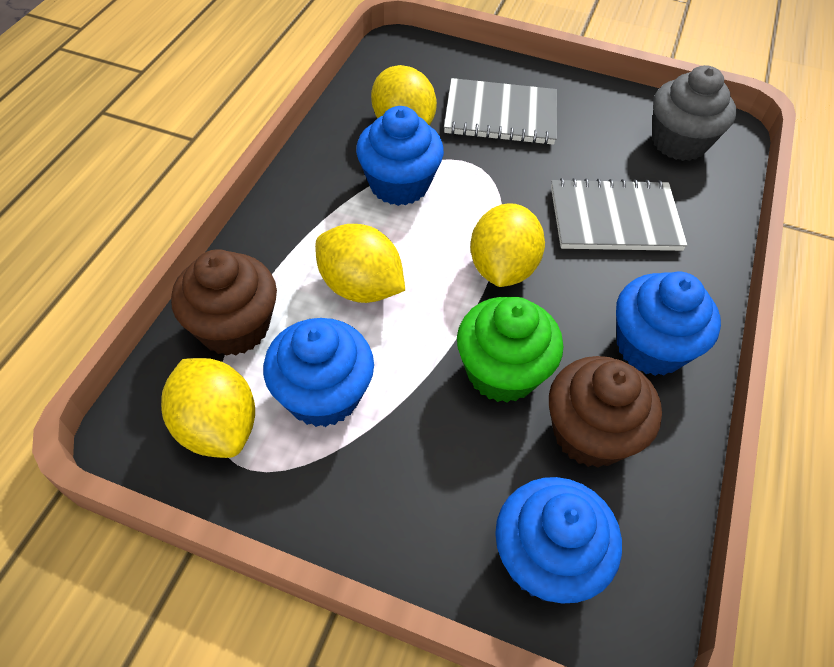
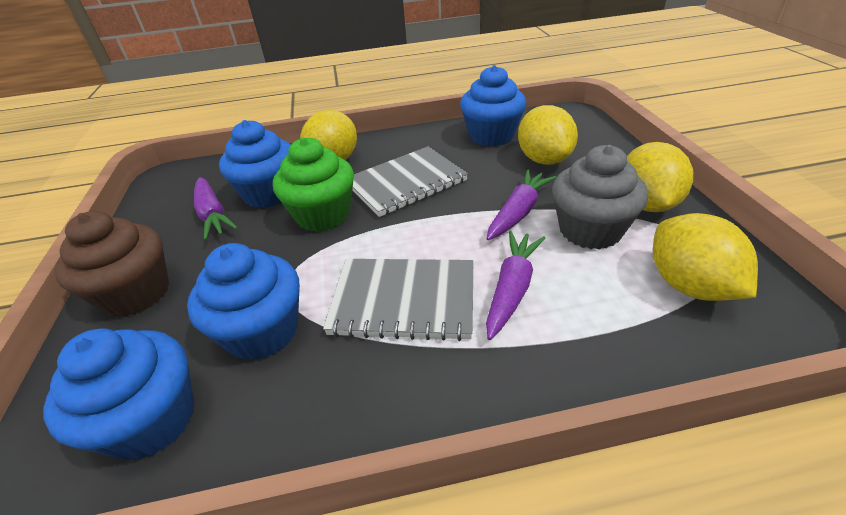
brown cupcake: 2 -> 1
purple carrot: 0 -> 3

